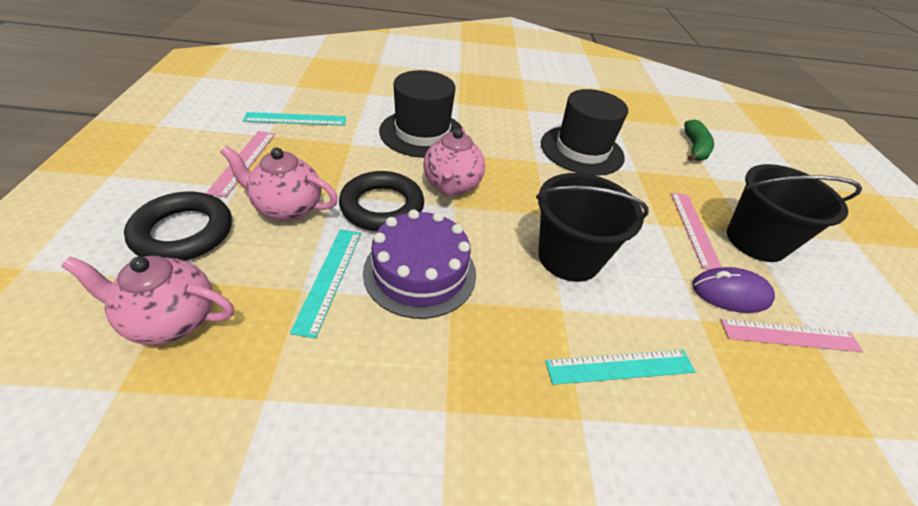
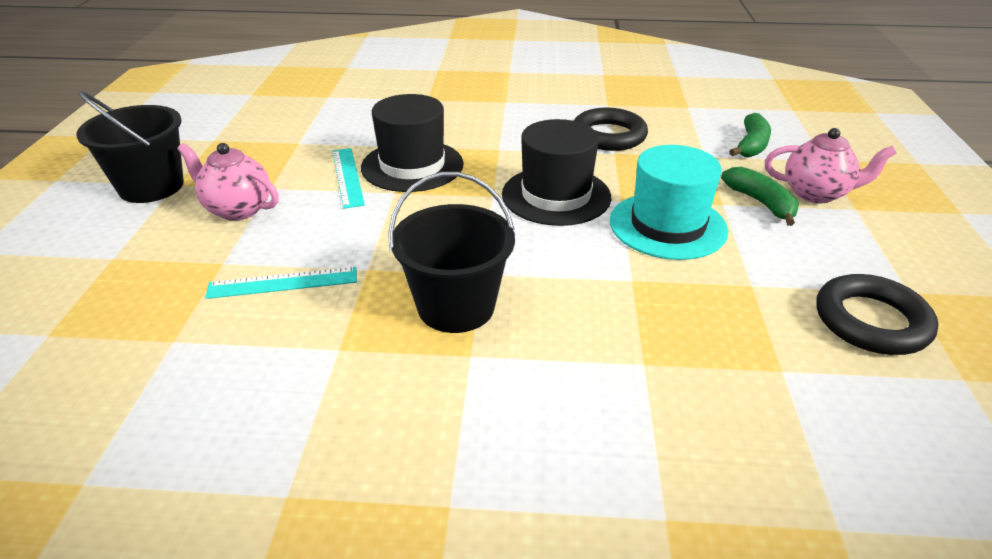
green banana: 1 -> 2
pink ruler: 3 -> 0
pink teapot: 3 -> 2
purple cake: 1 -> 0
purple mouse: 1 -> 0
turquoise hat: 0 -> 1
turquoise ruler: 3 -> 2

